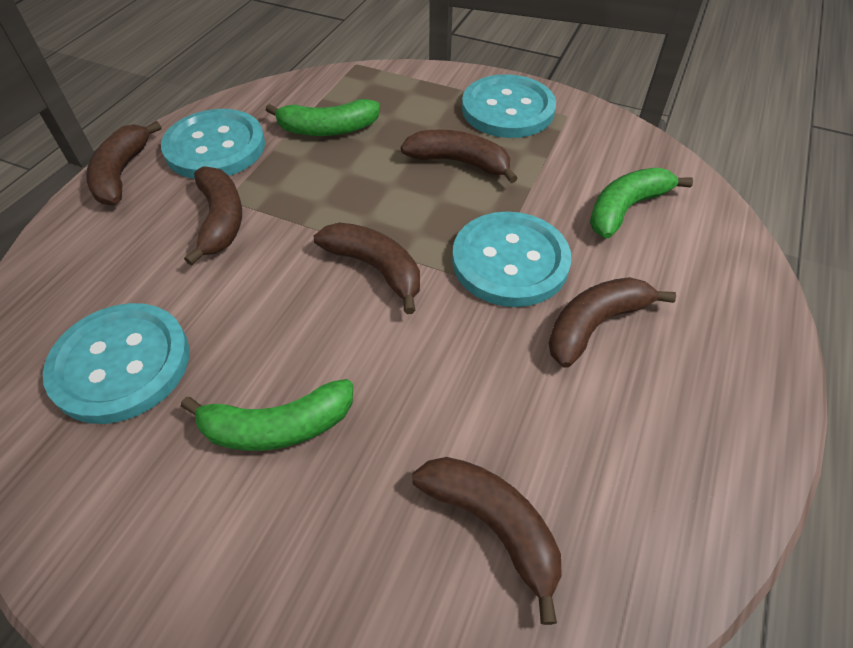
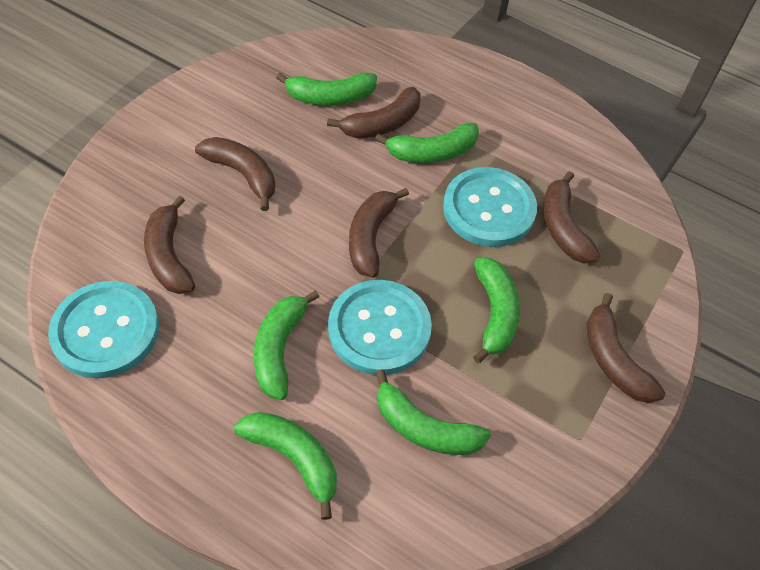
green banana: 3 -> 6
turquoise button: 4 -> 3

